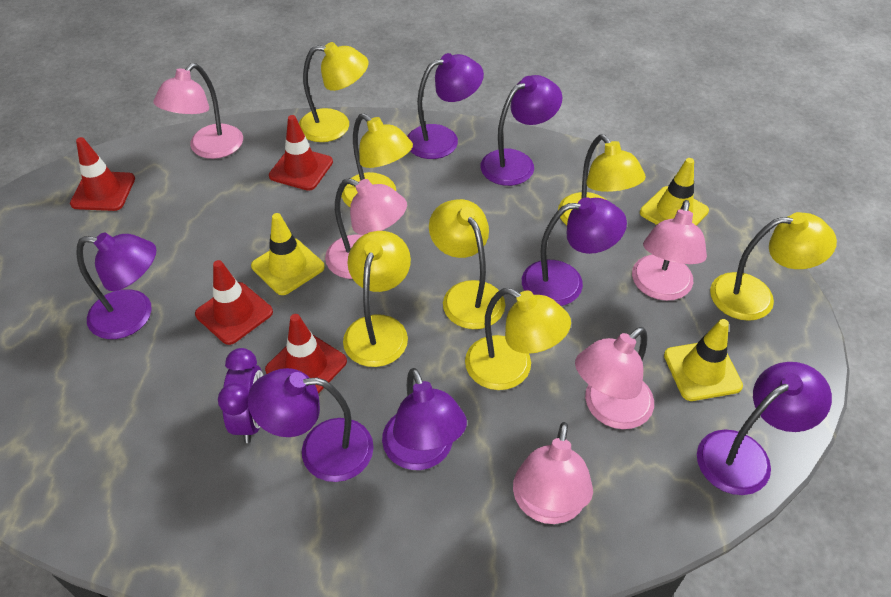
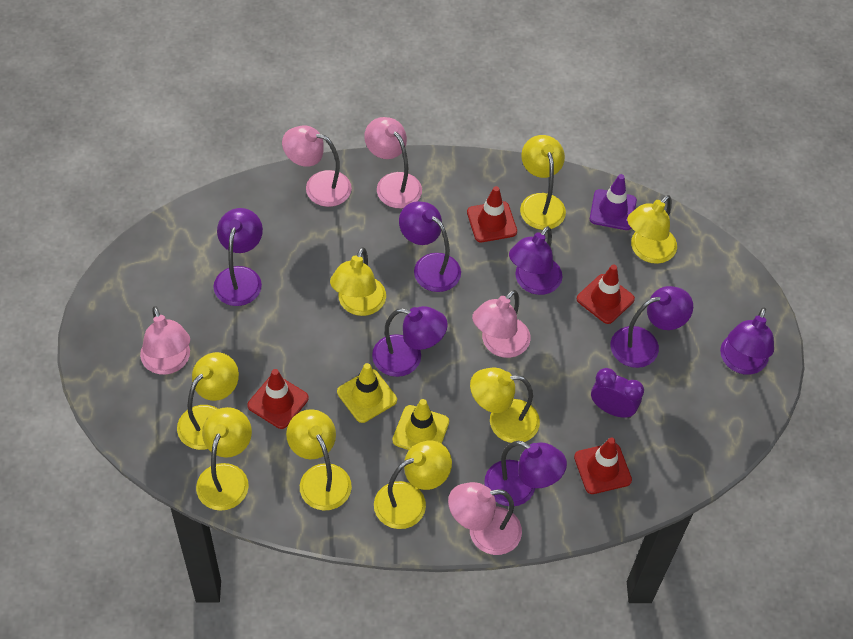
purple traffic cone: 0 -> 1
yellow lamp: 7 -> 8
yellow traffic cone: 3 -> 2

